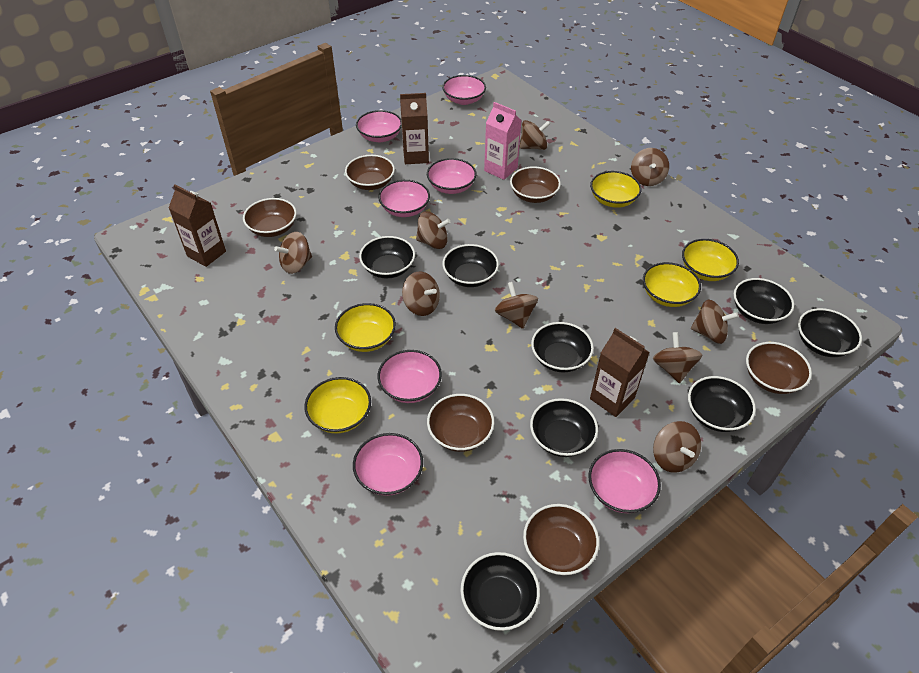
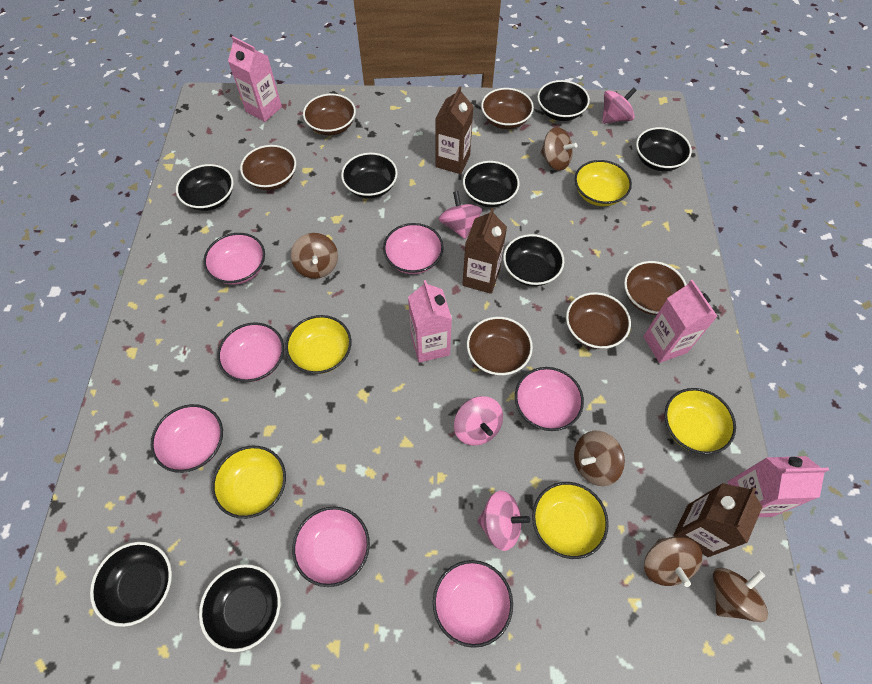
brown spinning top: 9 -> 5
pink carton: 1 -> 4
pink spinning top: 0 -> 4

